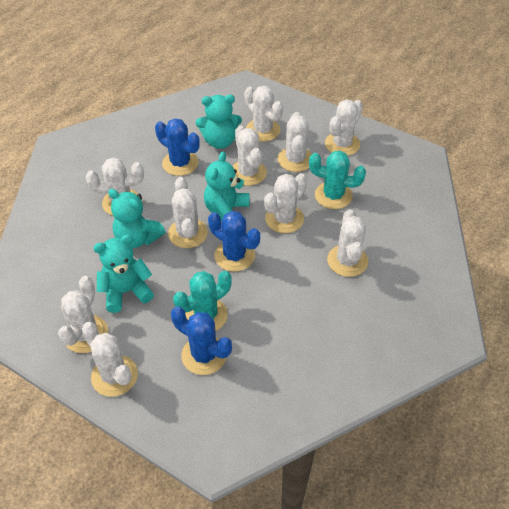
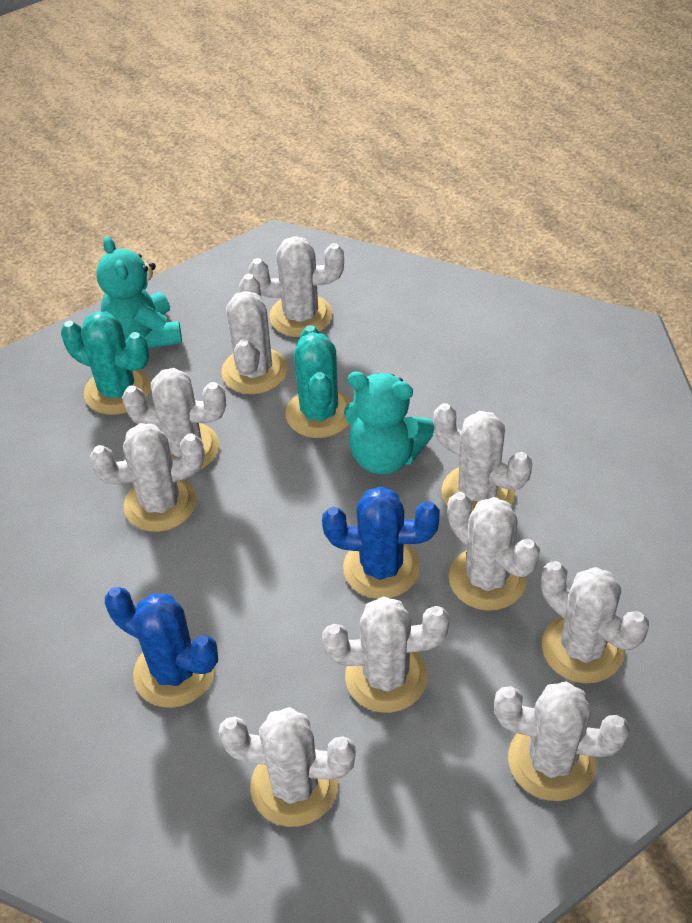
blue cactus: 3 -> 2
turquoise teddy bear: 4 -> 2

